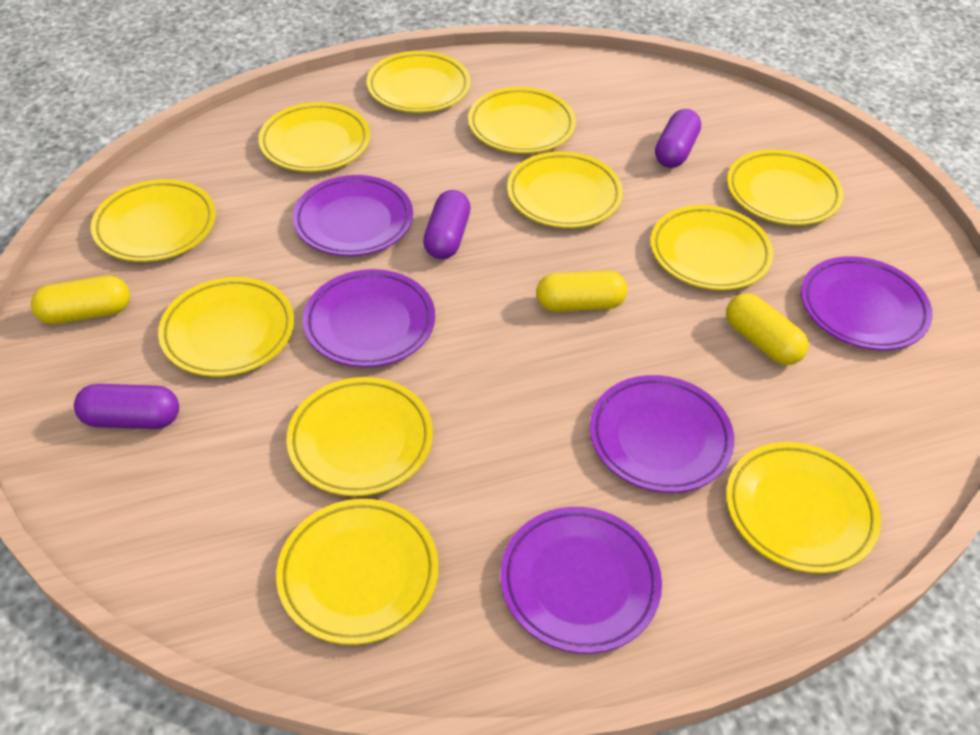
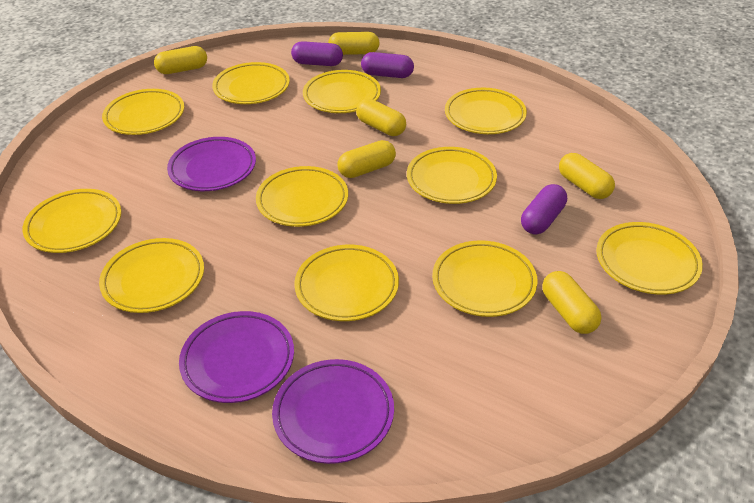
purple plate: 5 -> 3
yellow capsule: 3 -> 6

